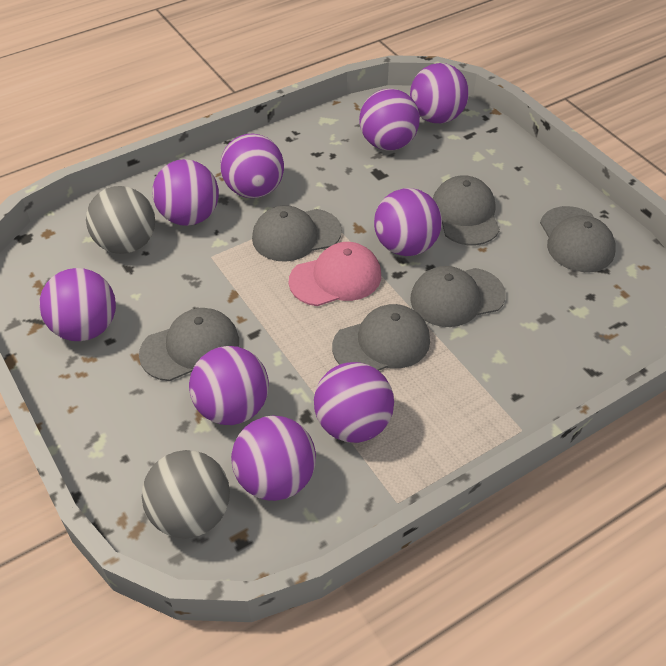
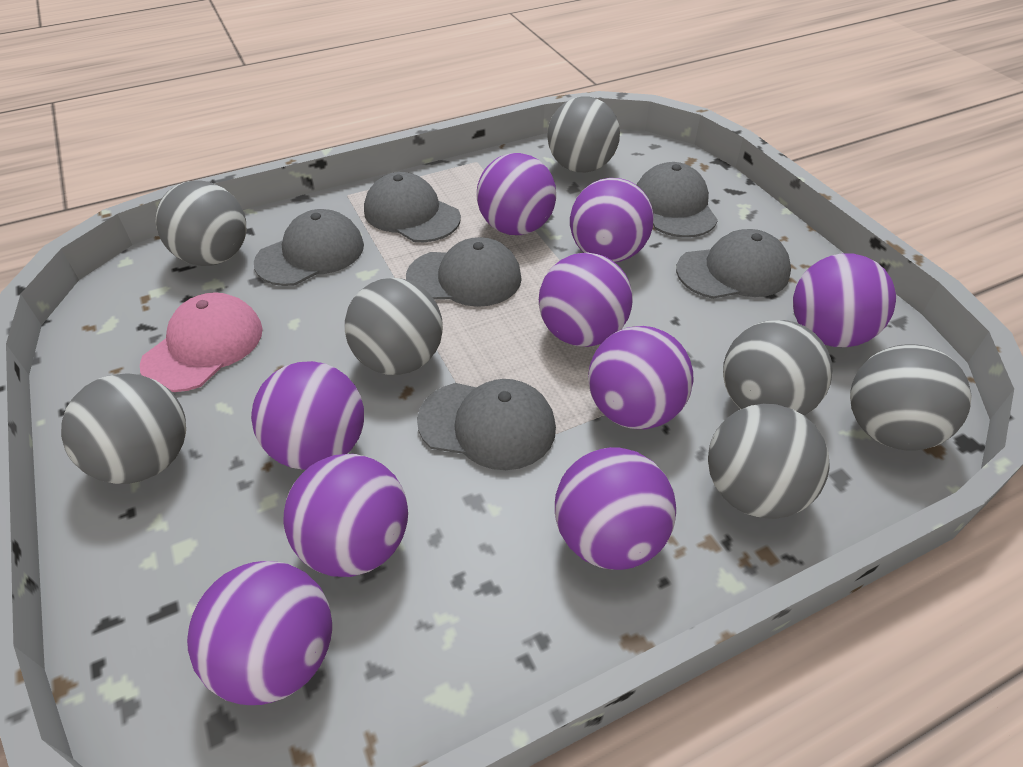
grey ball: 2 -> 7

